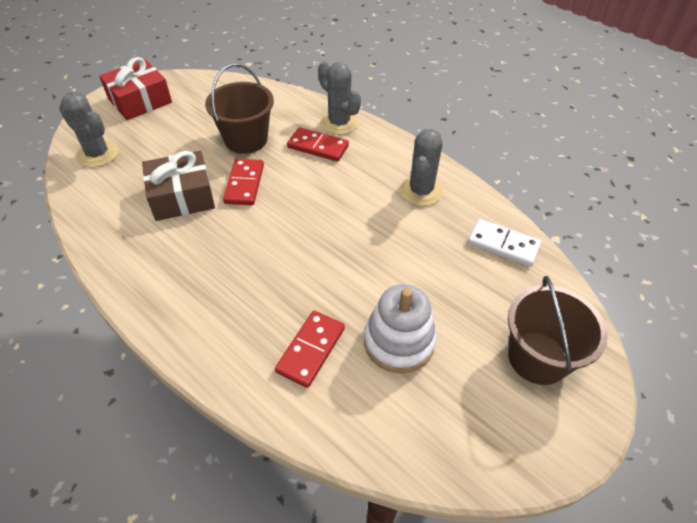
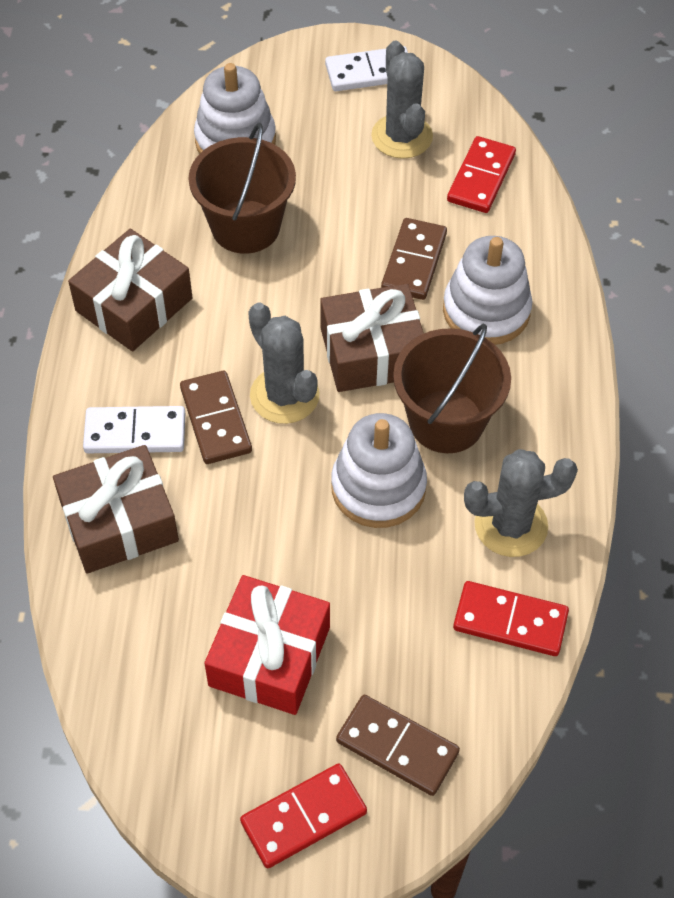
brown domino: 0 -> 3
brown gift: 1 -> 3
white domino: 1 -> 2
white stacking toy: 1 -> 3

